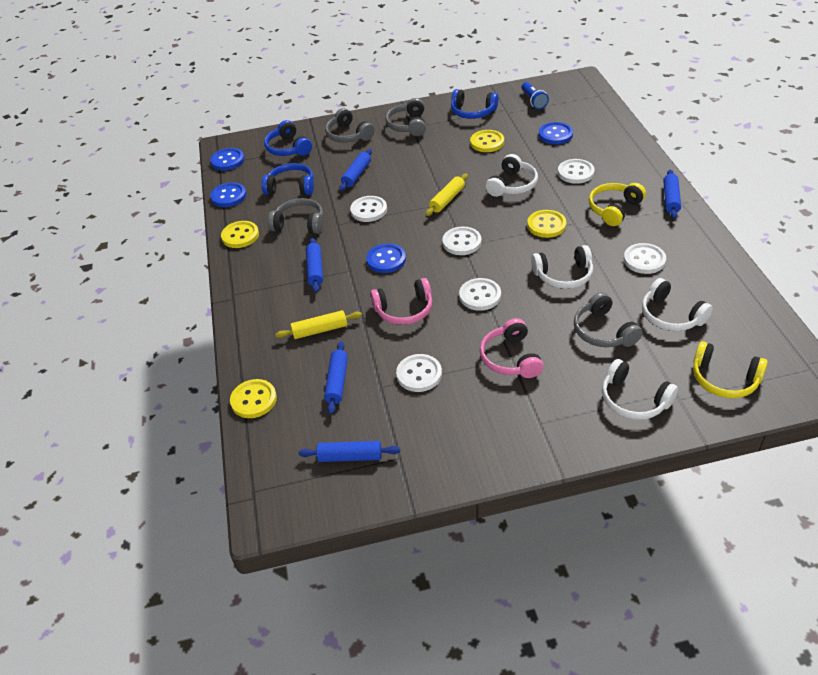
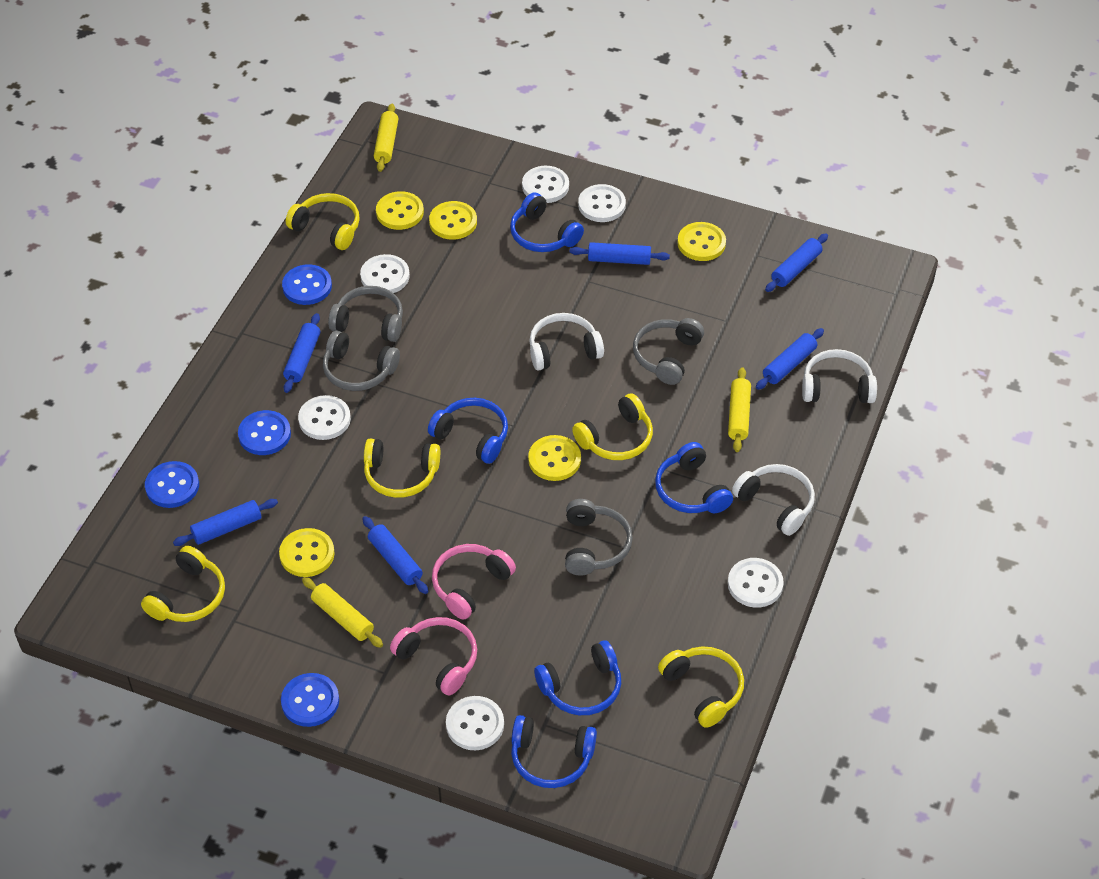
blue flashlight: 1 -> 0
blue headphones: 3 -> 5
blue rolling pin: 5 -> 6
white headphones: 4 -> 3
yellow button: 4 -> 5
yellow headphones: 2 -> 5
yellow rolling pin: 2 -> 3

